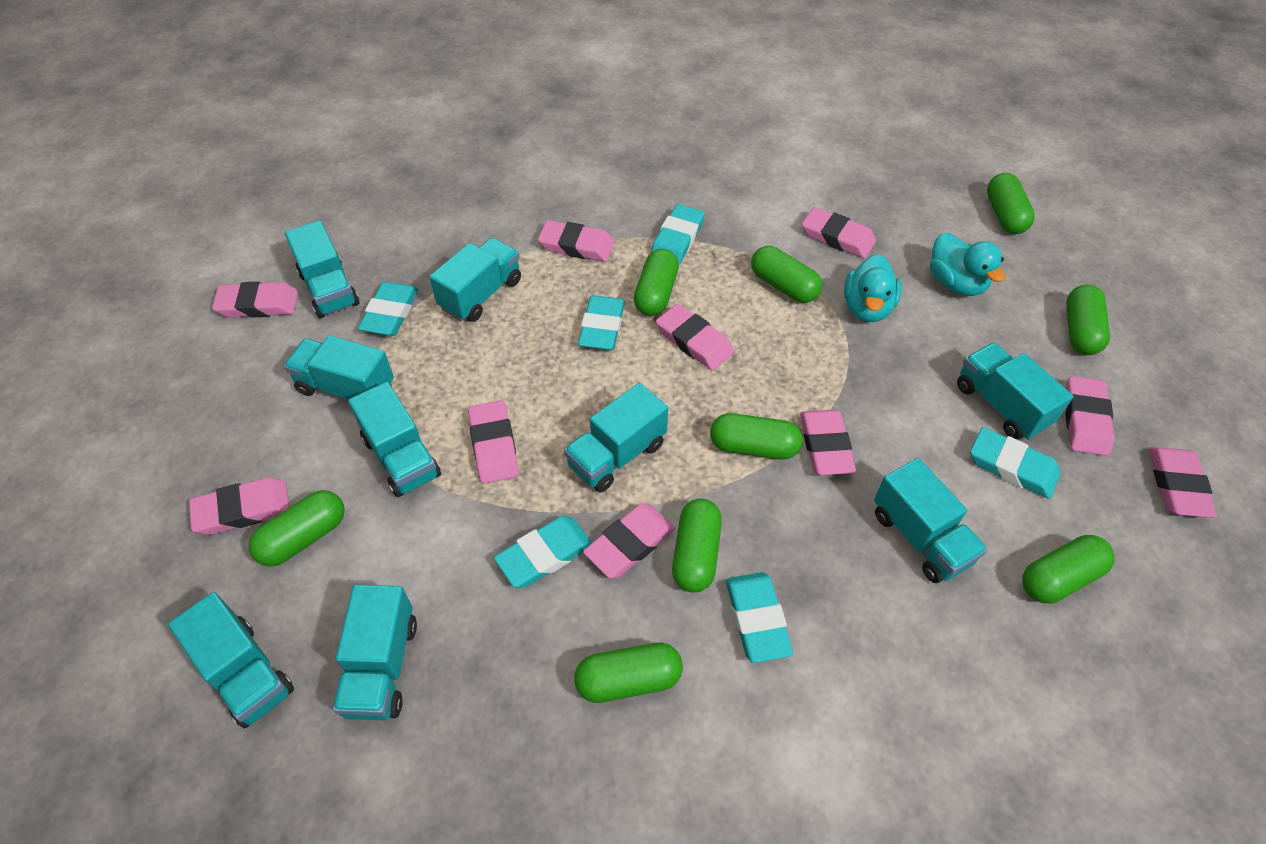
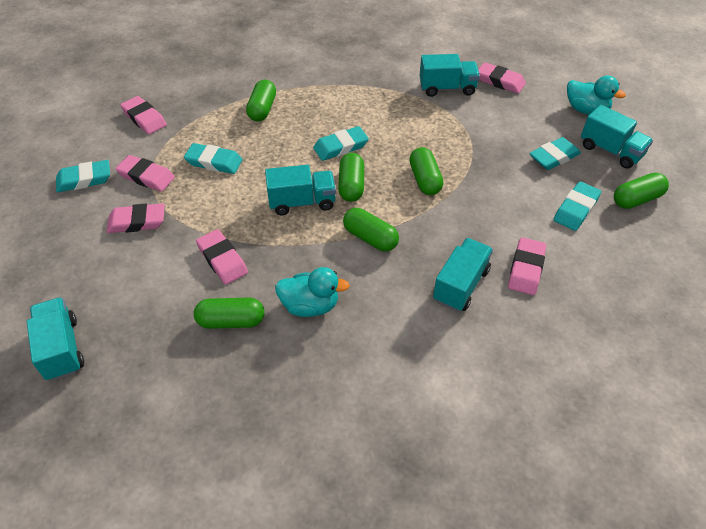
green capsule: 9 -> 6
pink eraser: 10 -> 6
turquoise eraser: 6 -> 5
turquoise truck: 9 -> 5

